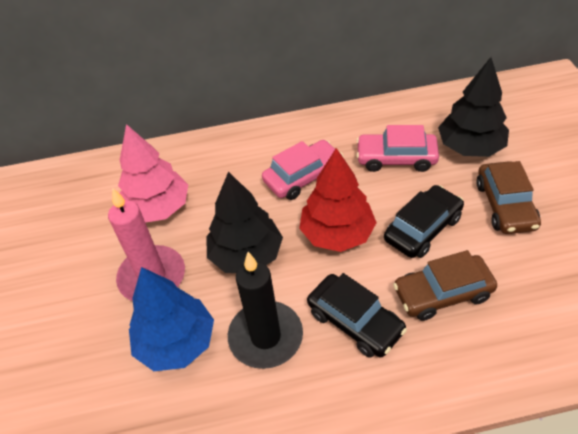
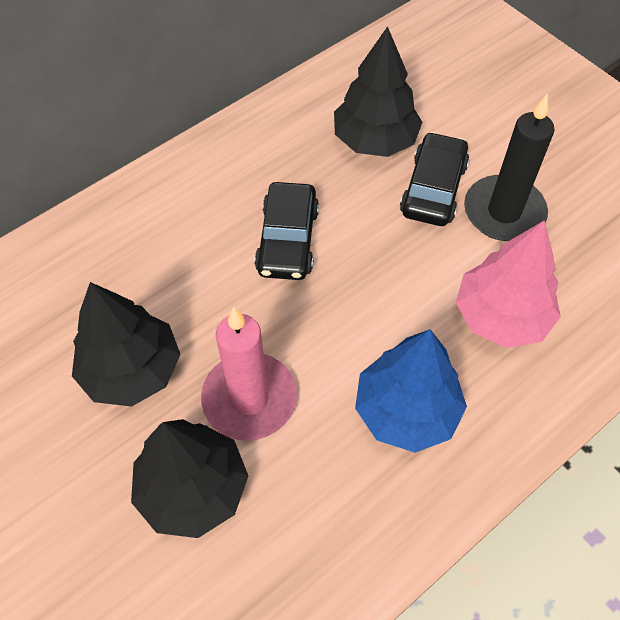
black tree: 2 -> 3
brown car: 2 -> 0
pink car: 2 -> 0
red tree: 1 -> 0

